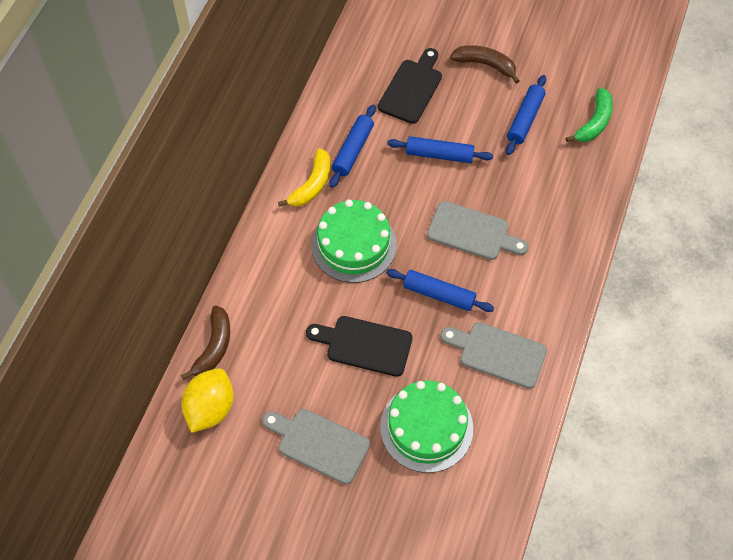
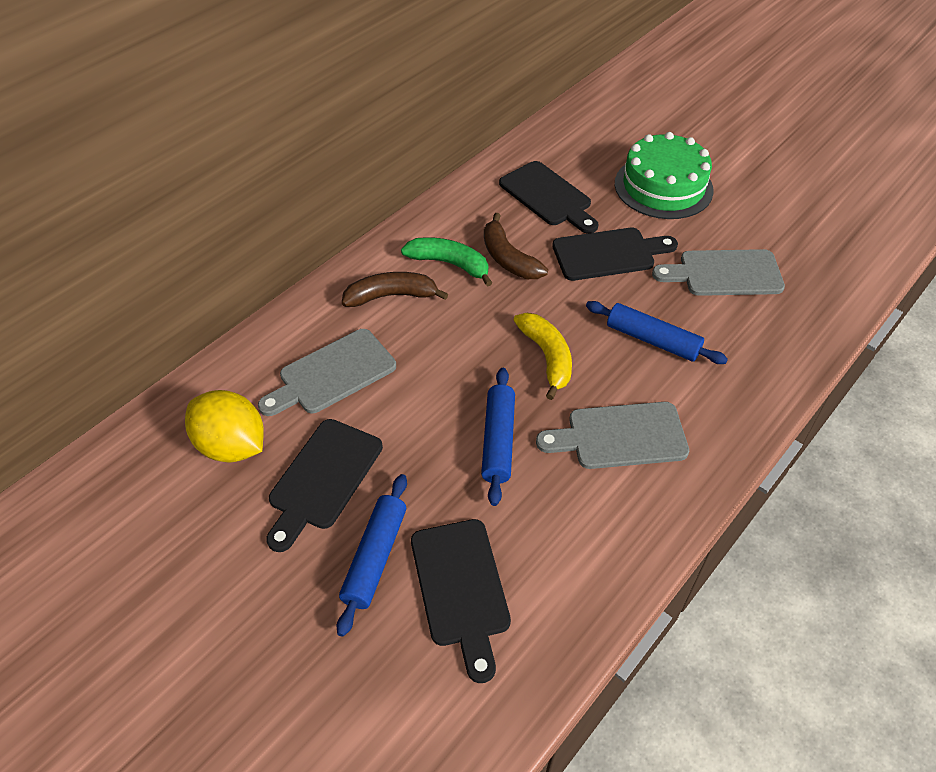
black cutting board: 2 -> 4
blue rolling pin: 4 -> 3
green cake: 2 -> 1

